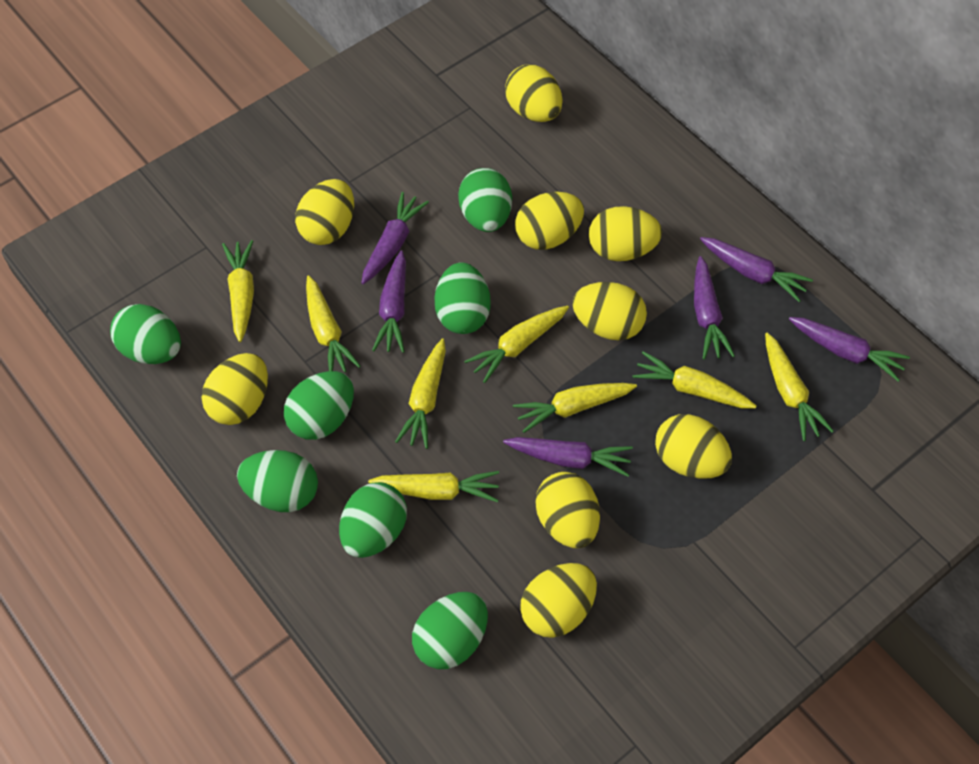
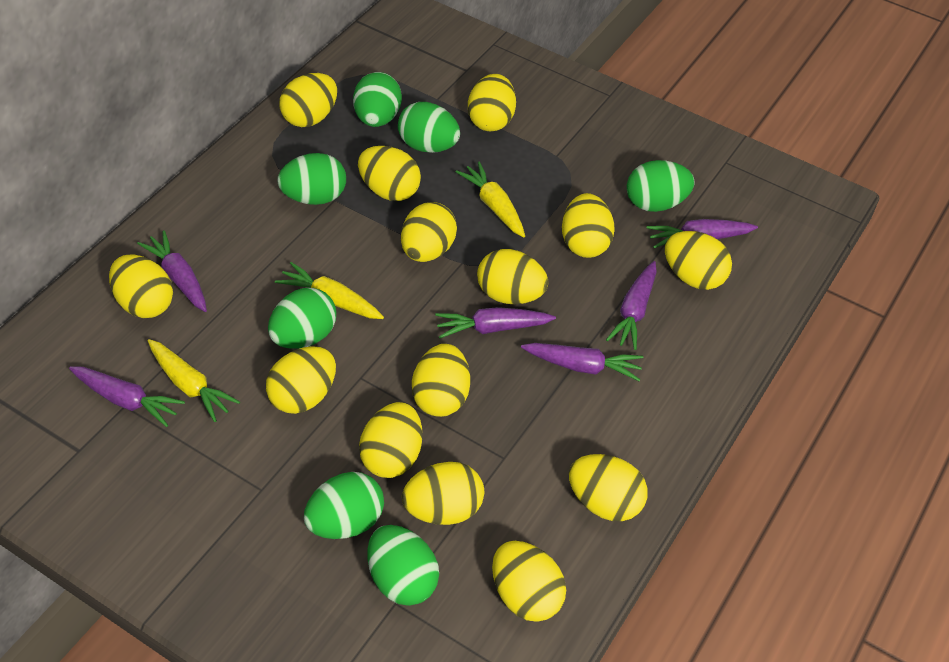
yellow carrot: 8 -> 3
yellow egg: 9 -> 14

